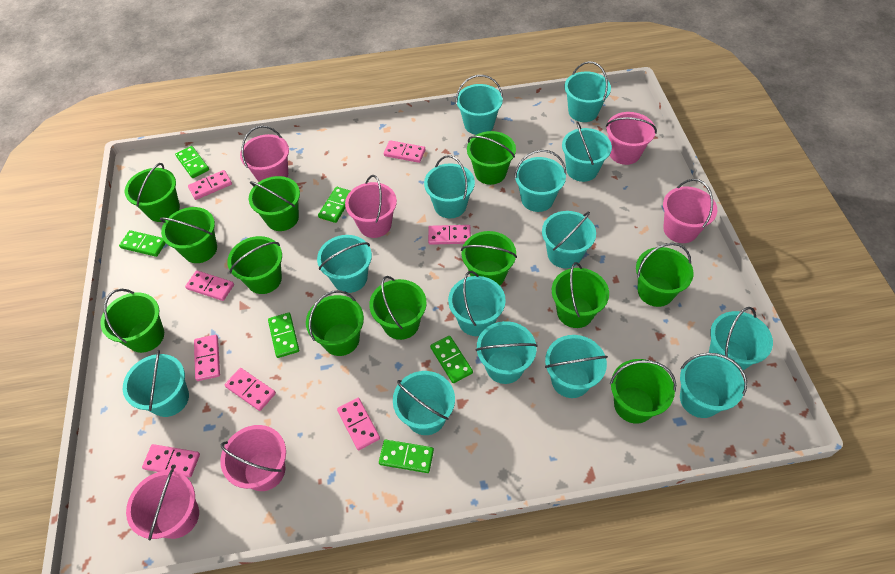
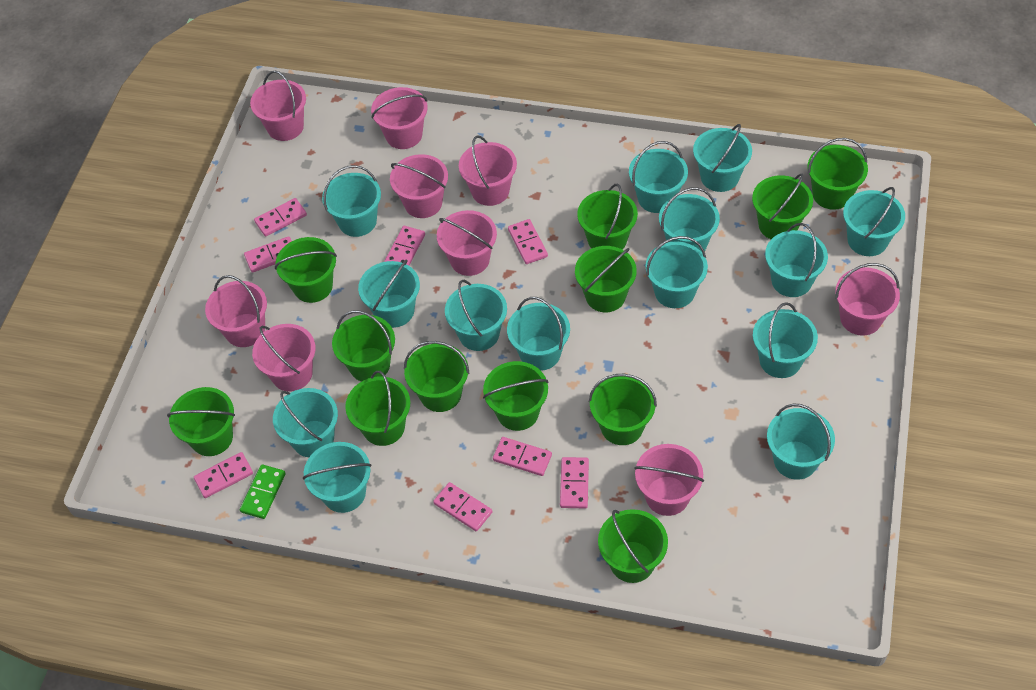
green domino: 6 -> 1
pink bucket: 6 -> 9

